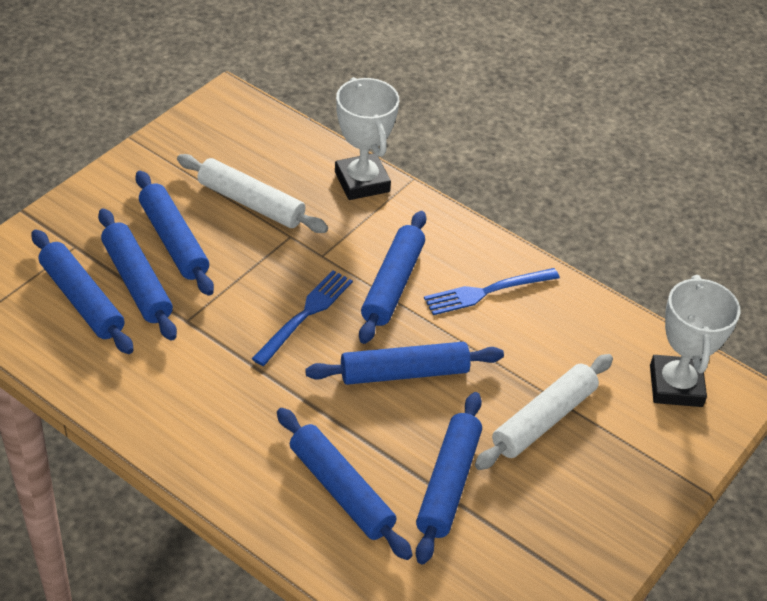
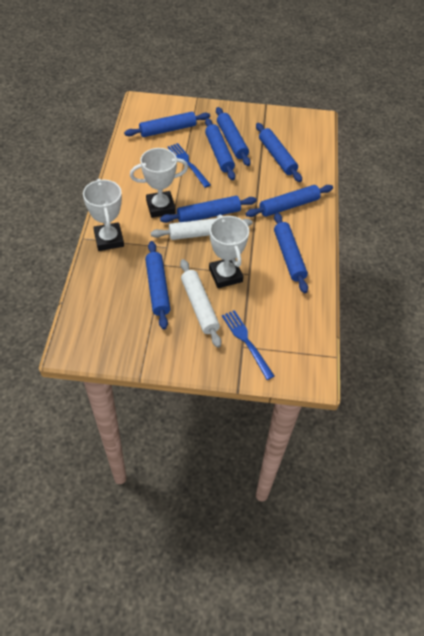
blue rolling pin: 7 -> 8
white trophy: 2 -> 3

